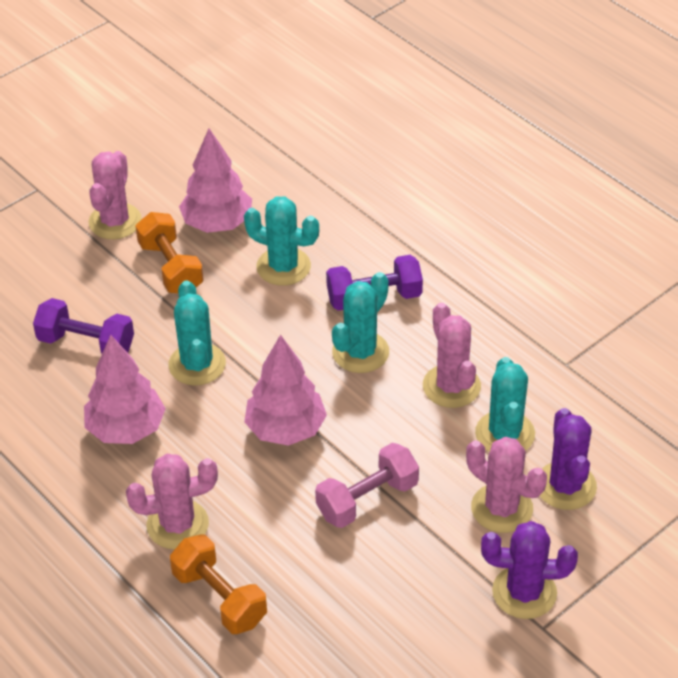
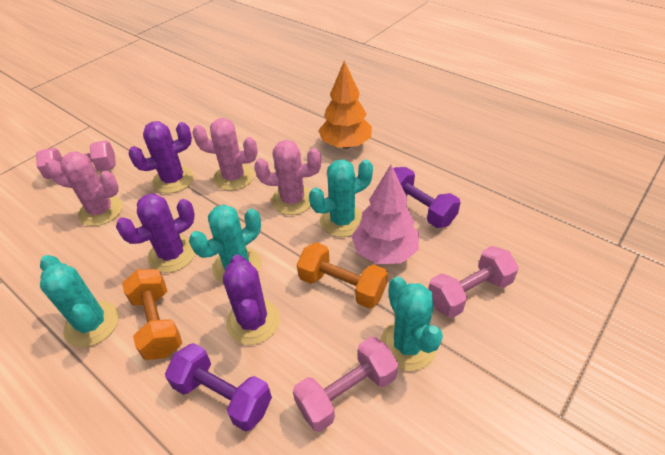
orange tree: 0 -> 1
pink cactus: 4 -> 3
pink dumbbell: 1 -> 3
pink tree: 3 -> 1
purple cactus: 2 -> 3

